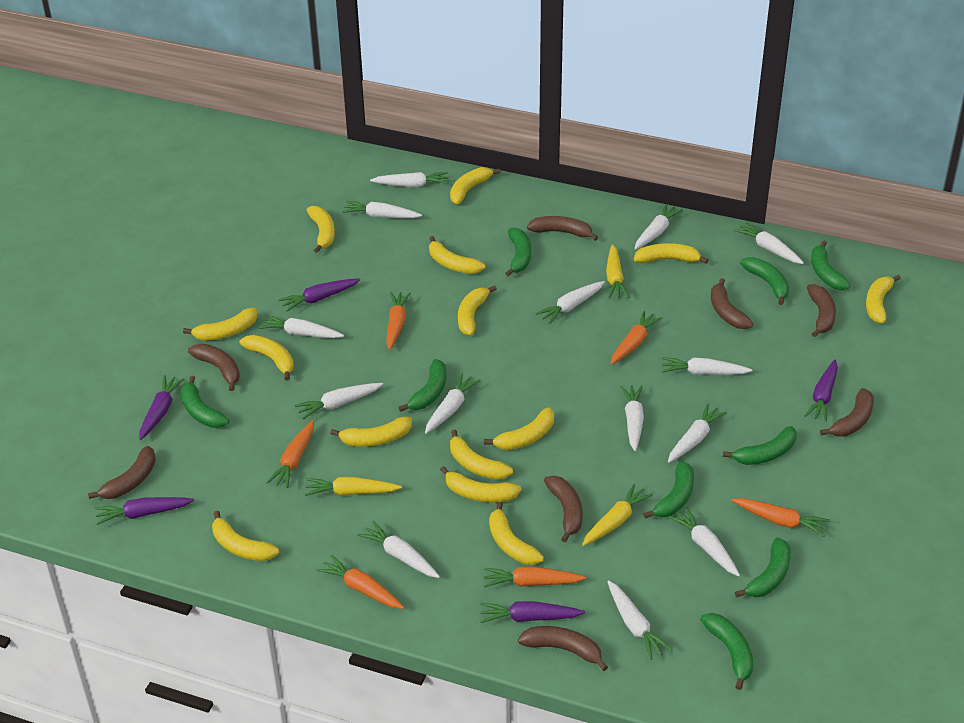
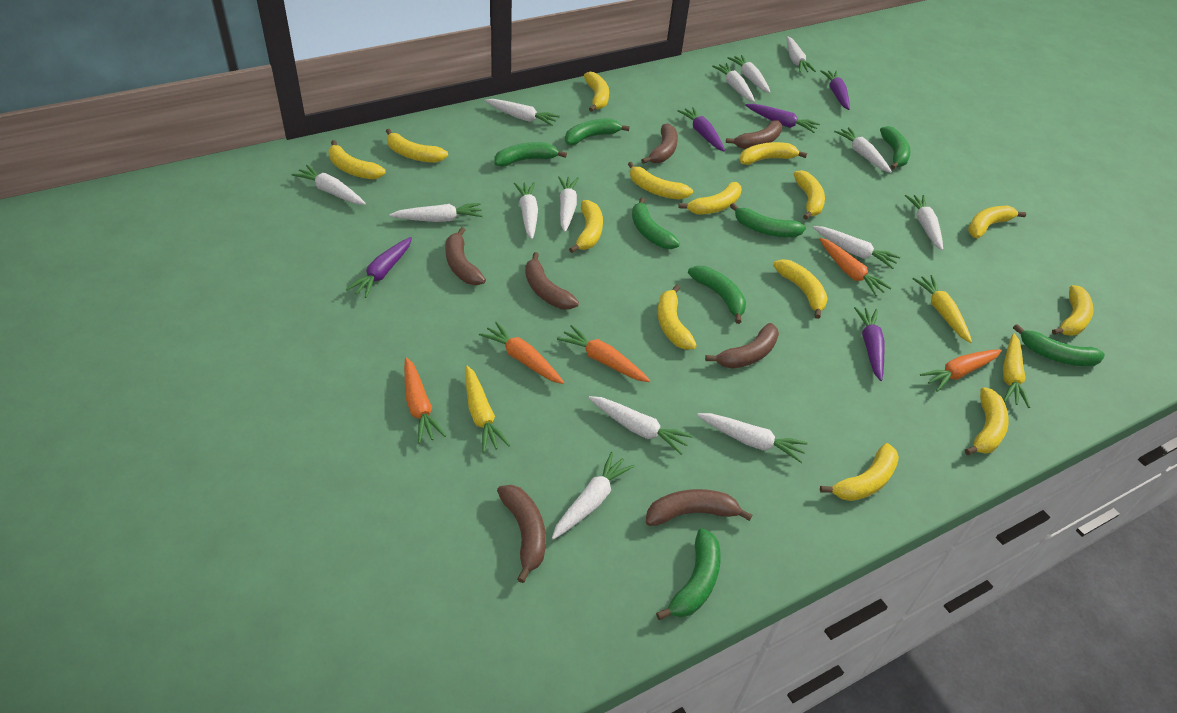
brown banana: 8 -> 7
green banana: 9 -> 8
orange carrot: 6 -> 5

